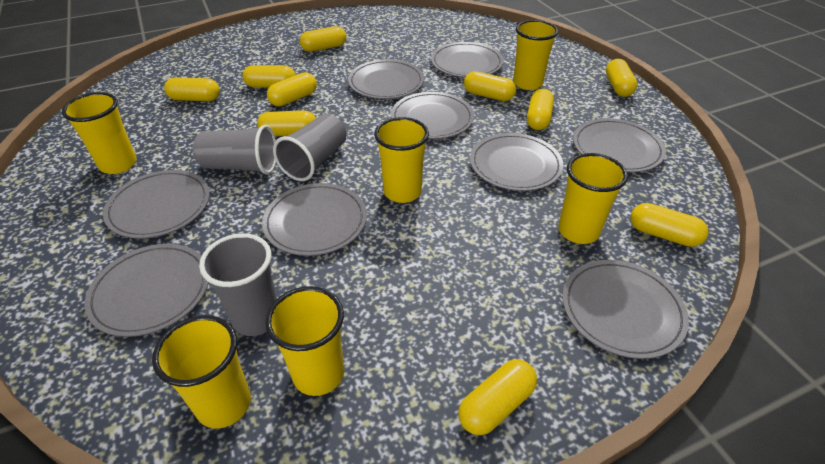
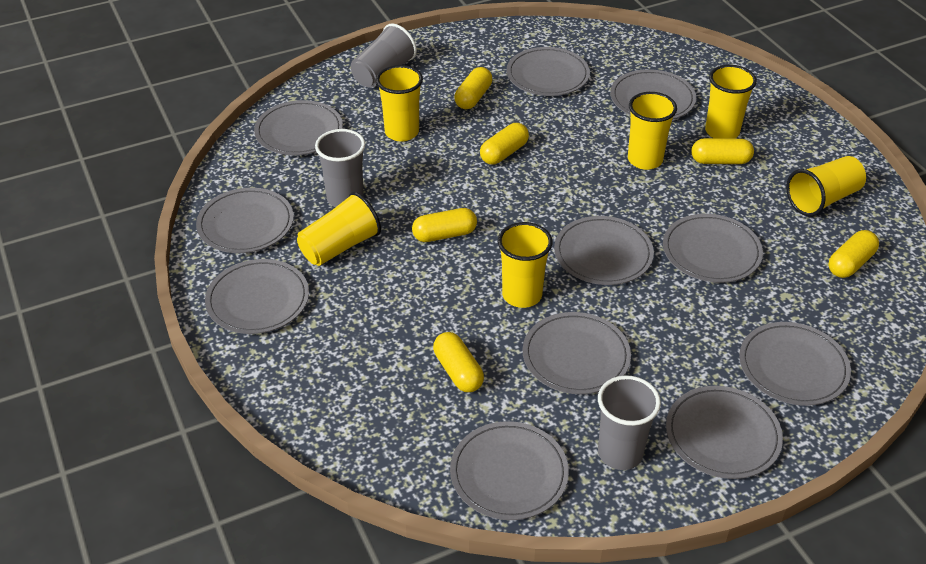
grey plate: 9 -> 11
yellow capsule: 10 -> 6

